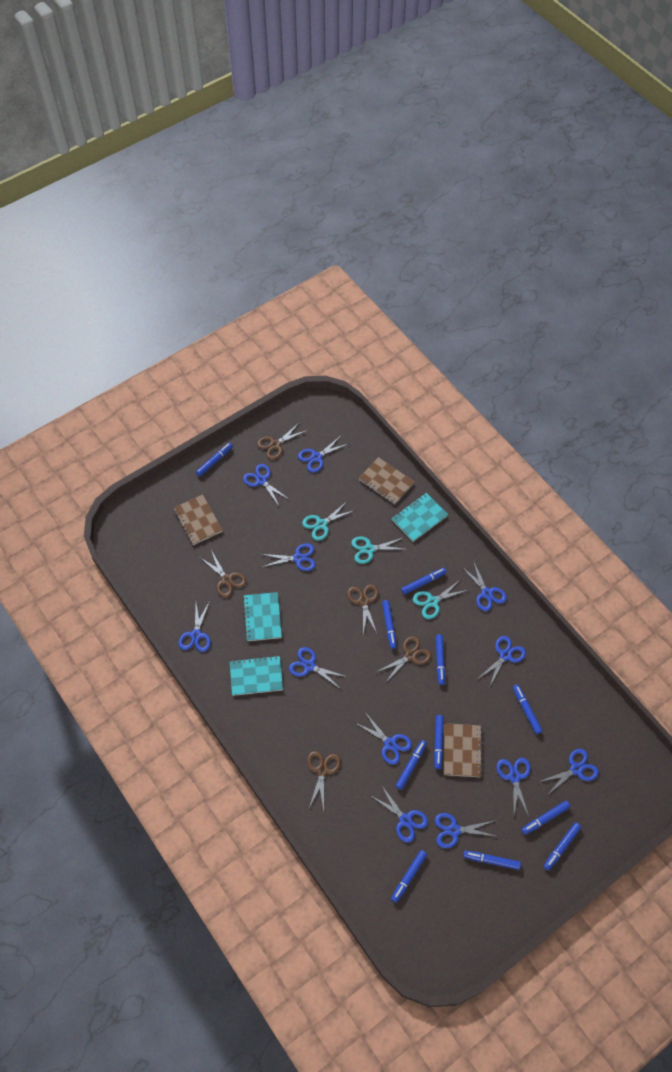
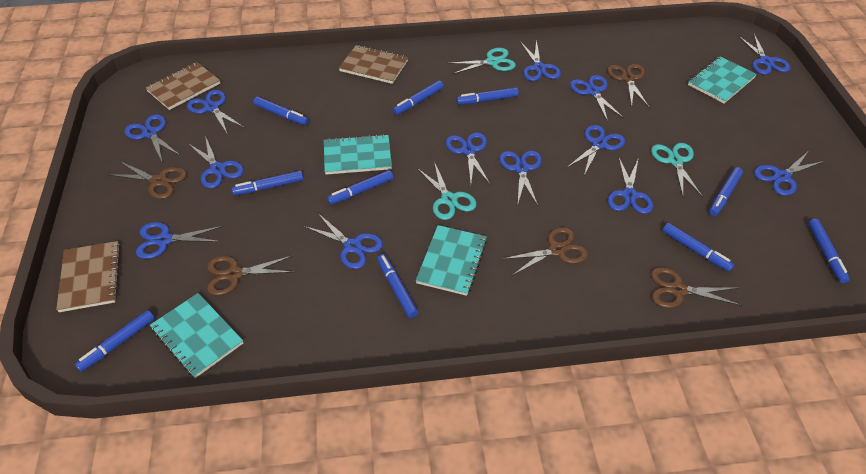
blue marker: 11 -> 10
blue scissors: 12 -> 13
turquoise notebook: 3 -> 4

